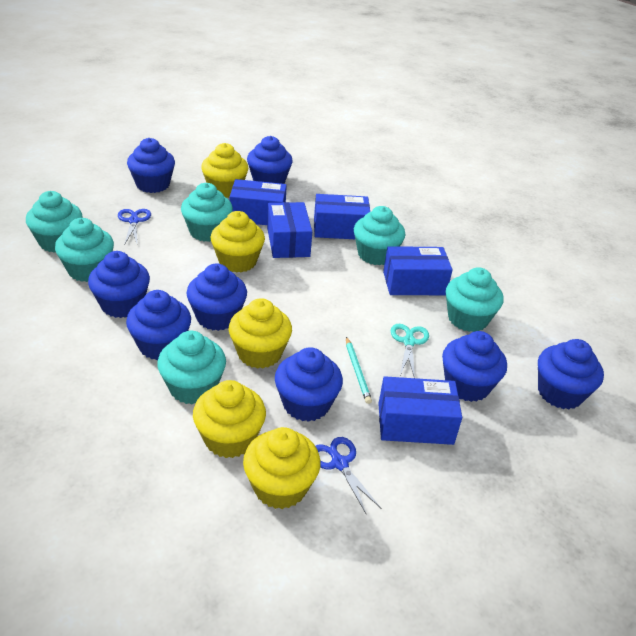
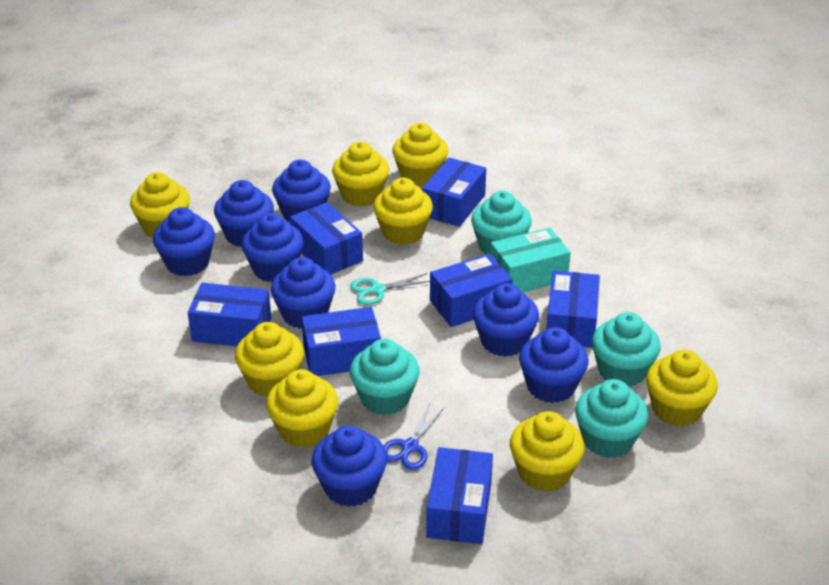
blue box: 5 -> 7
blue scissors: 2 -> 1
turquoise box: 0 -> 1
turquoise cupcake: 6 -> 4
turquoise pencil: 1 -> 0
yellow cupcake: 5 -> 8

